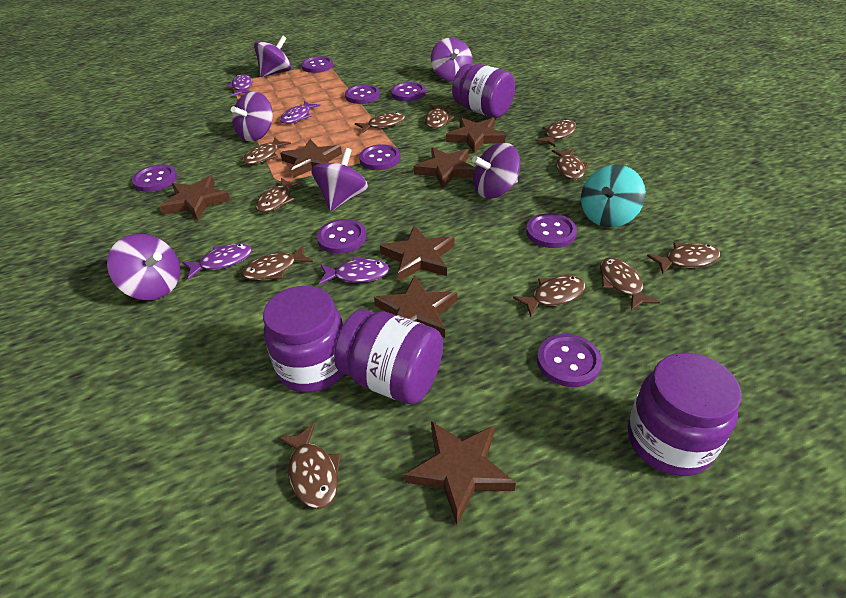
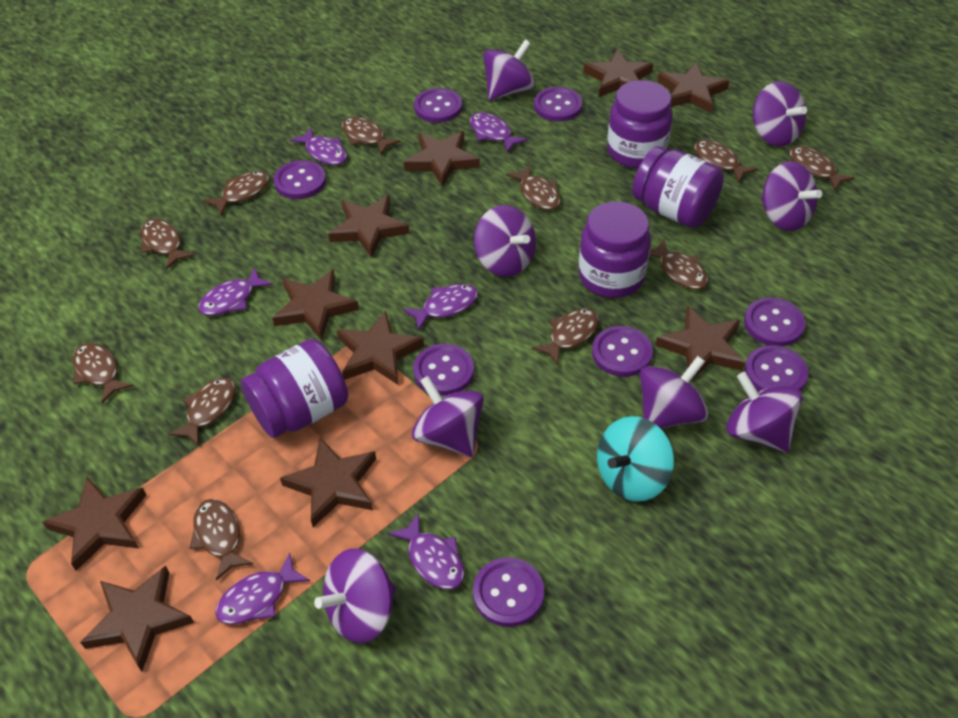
brown star: 7 -> 10
purple fish: 4 -> 6
purple spinning top: 6 -> 8

